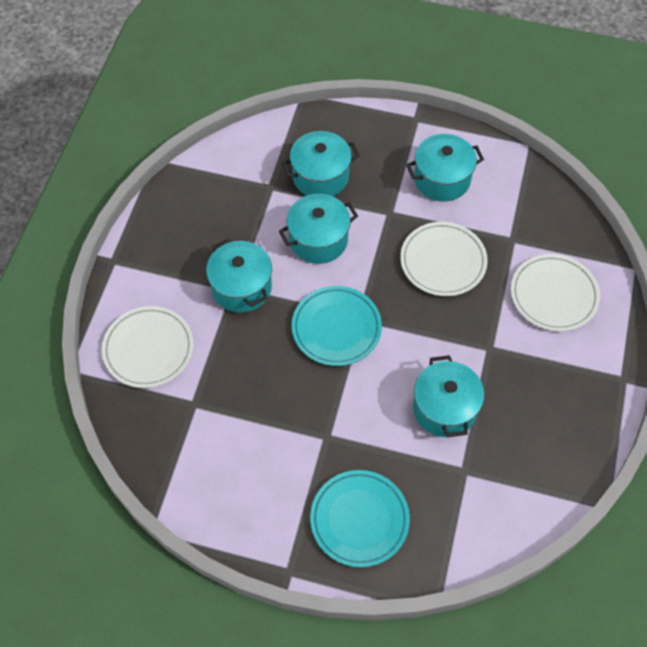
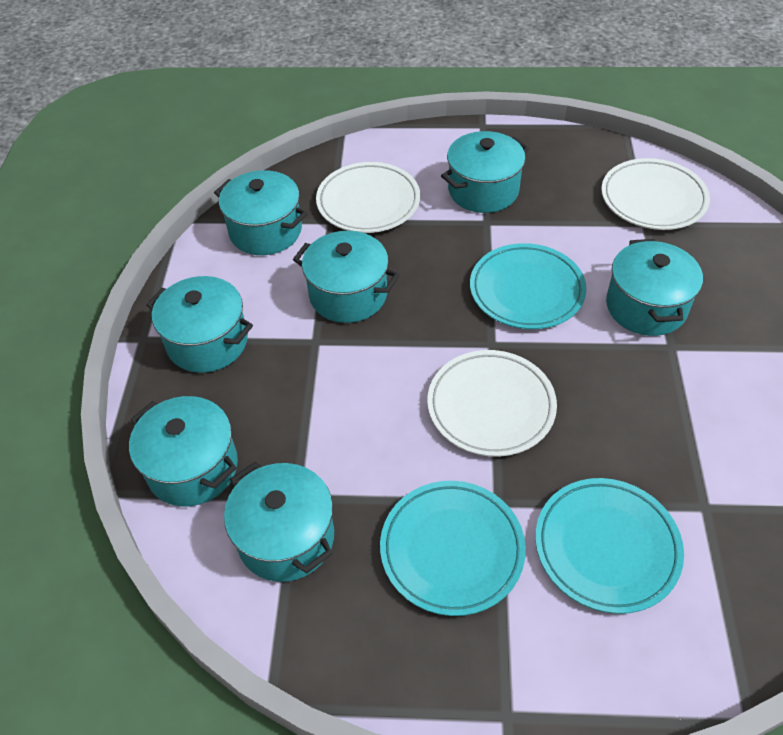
turquoise plate: 2 -> 3
turquoise pot: 5 -> 7

